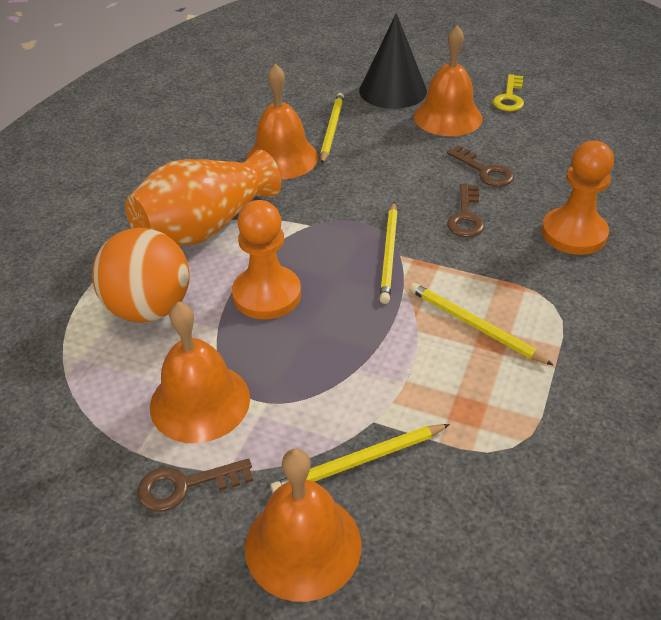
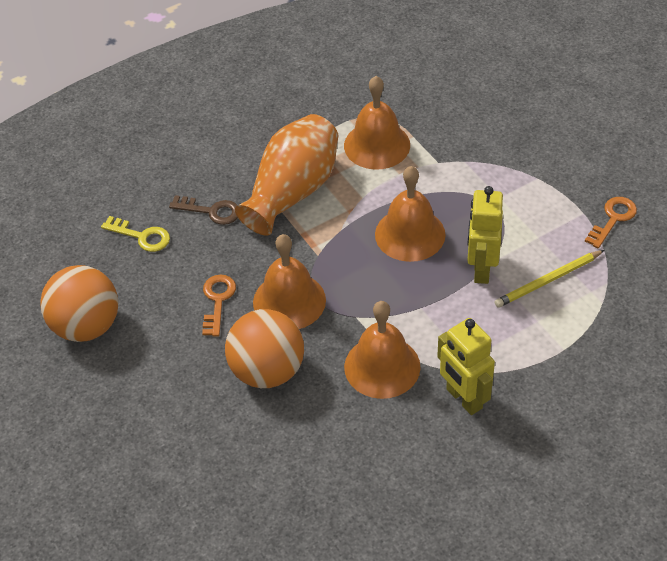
black cone: 1 -> 0
brown key: 3 -> 1
orange ball: 1 -> 2
orange key: 0 -> 2
orange pawn: 2 -> 0
yellow pencil: 4 -> 1
yellow robot: 0 -> 2

